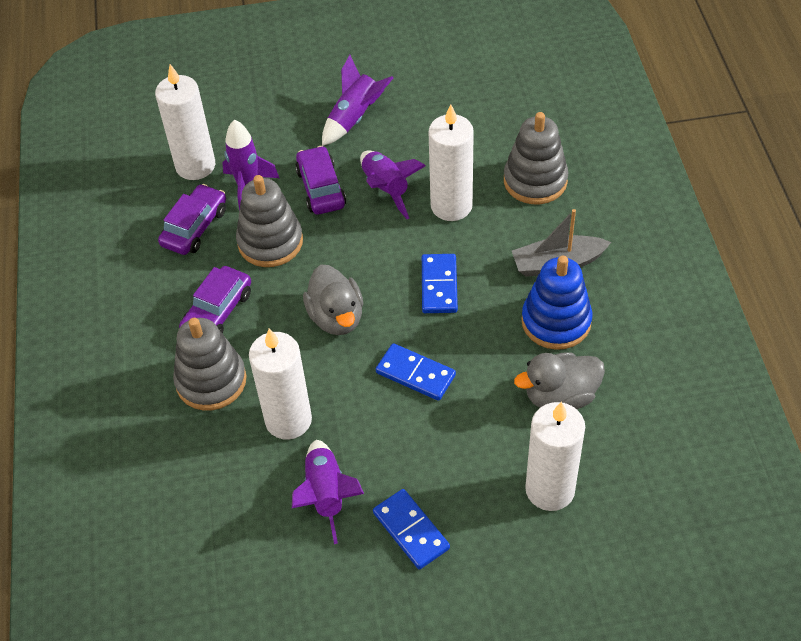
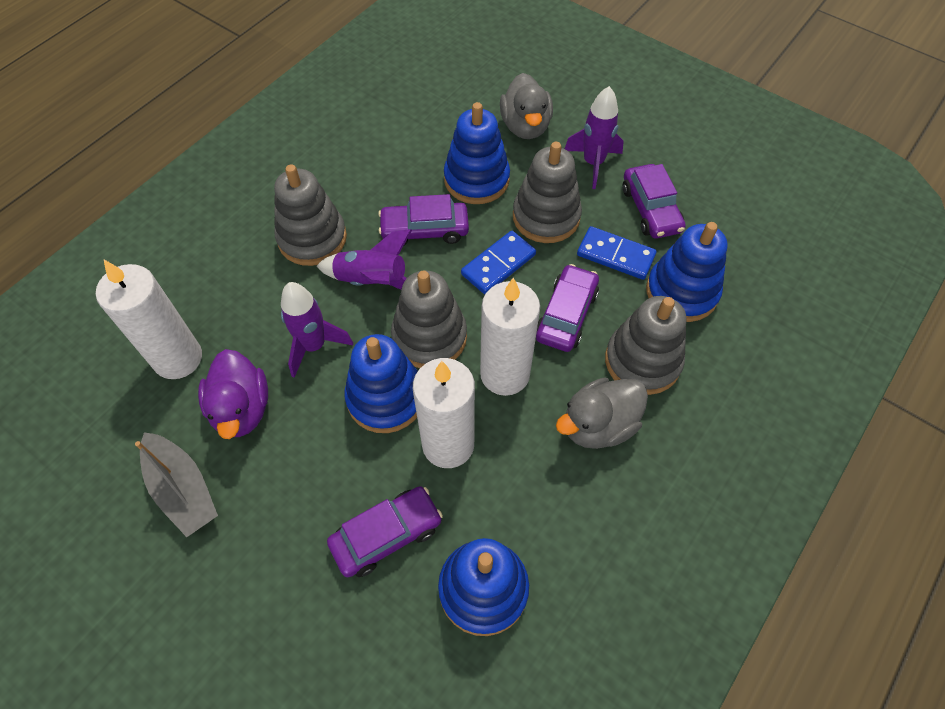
blue domino: 3 -> 2
blue stacking toy: 1 -> 4
grey stacking toy: 3 -> 4
purple car: 3 -> 4
purple duck: 0 -> 1
purple rocket: 4 -> 3
white candle: 4 -> 3

